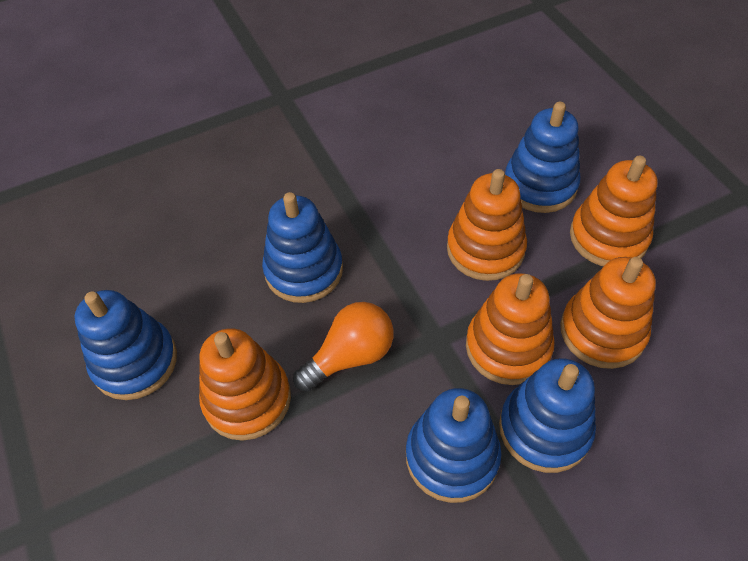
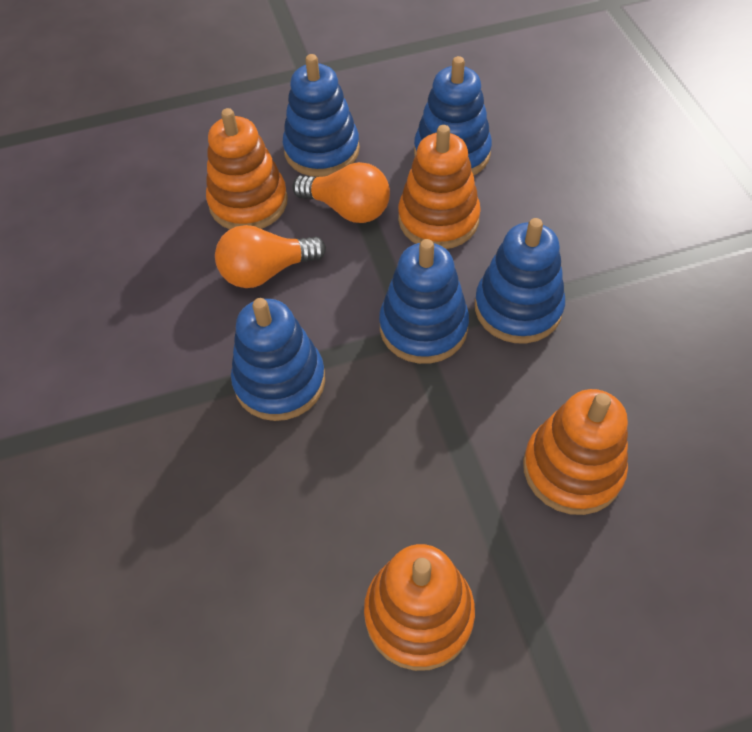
orange light bulb: 1 -> 2
orange stacking toy: 5 -> 4

